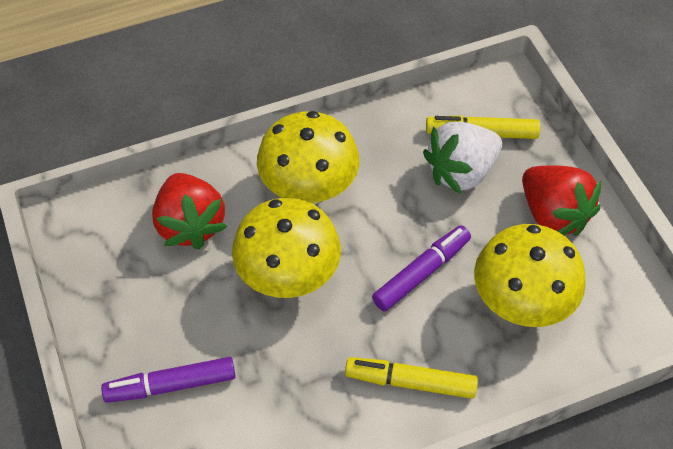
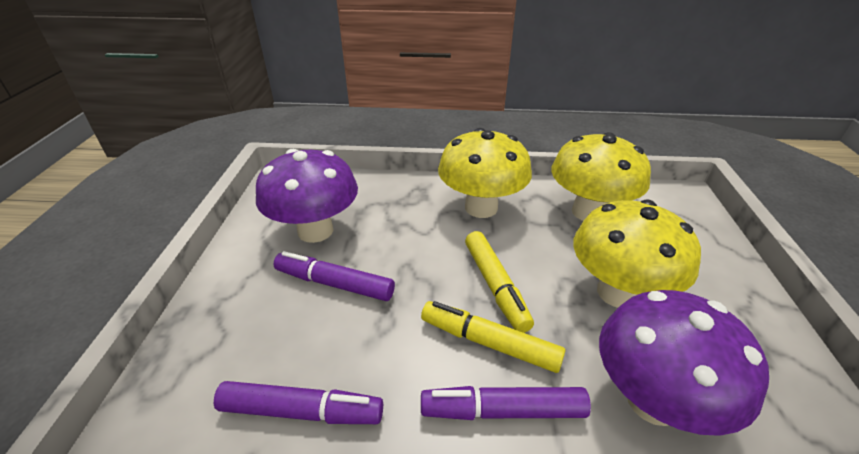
purple marker: 2 -> 3
purple mushroom: 0 -> 2
red strawberry: 2 -> 0
white strawberry: 1 -> 0

